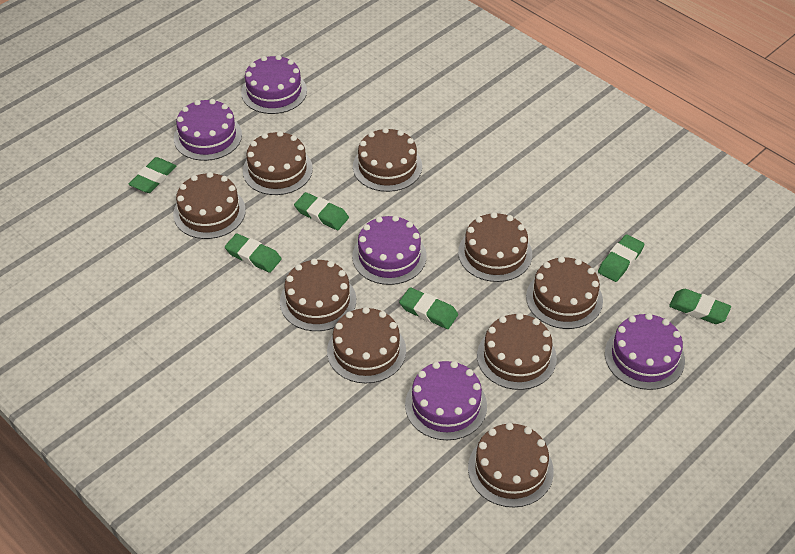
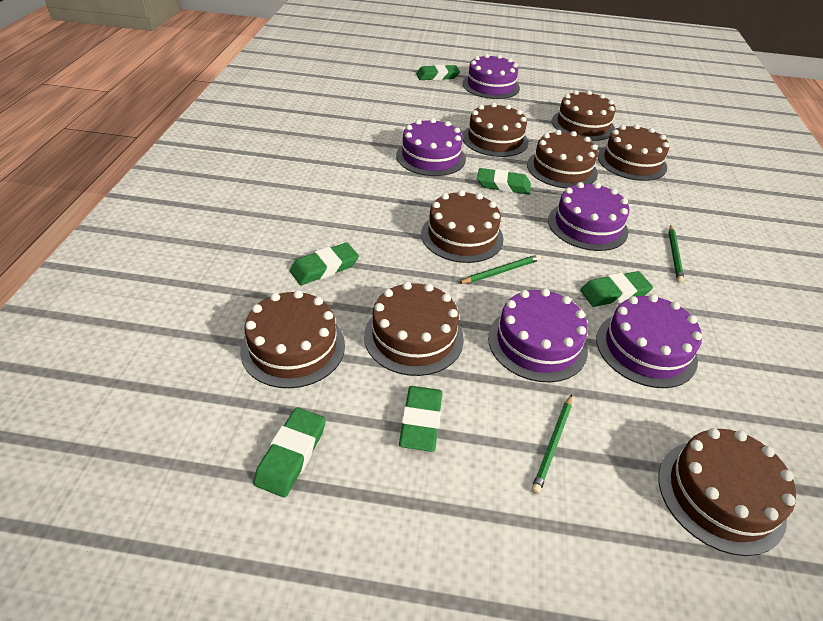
brown cake: 9 -> 8
green pencil: 0 -> 3

